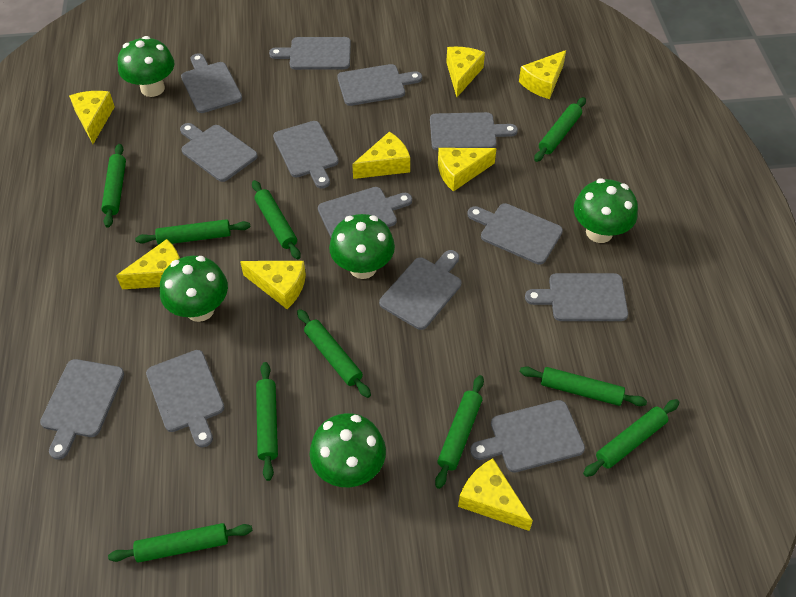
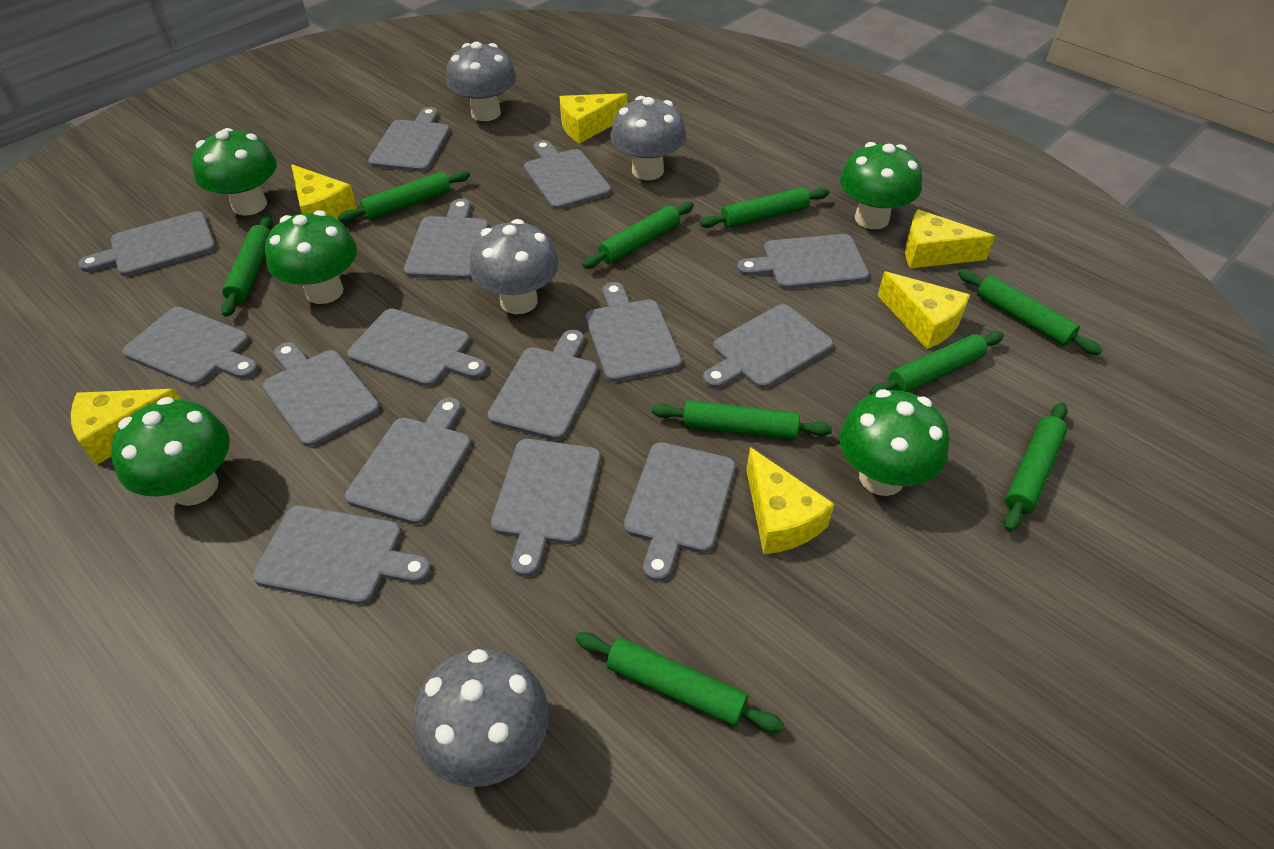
green rolling pin: 10 -> 9
grey cutting board: 13 -> 15
grey mushroom: 0 -> 4
yellow cheese: 8 -> 6

